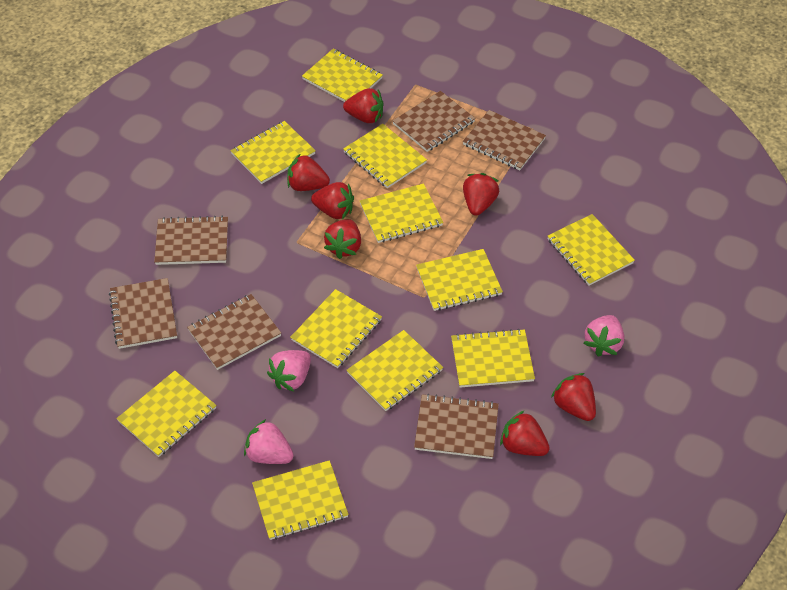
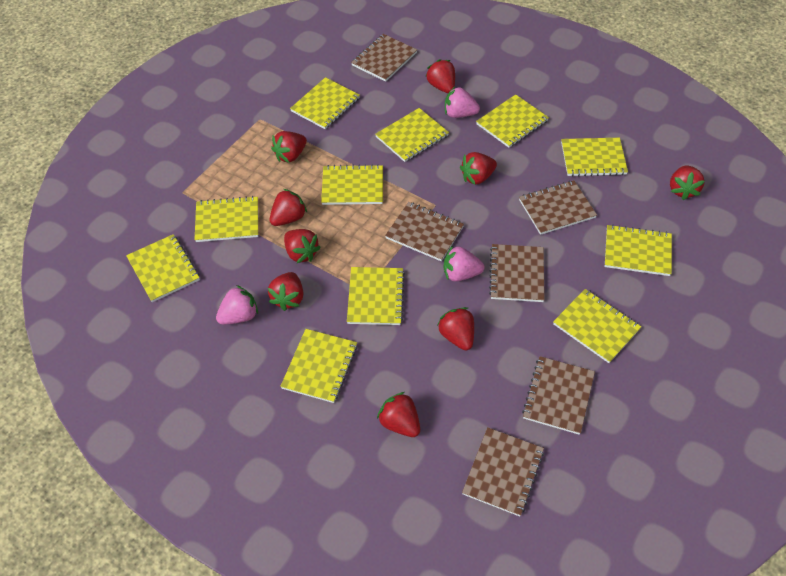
red strawberry: 7 -> 9

